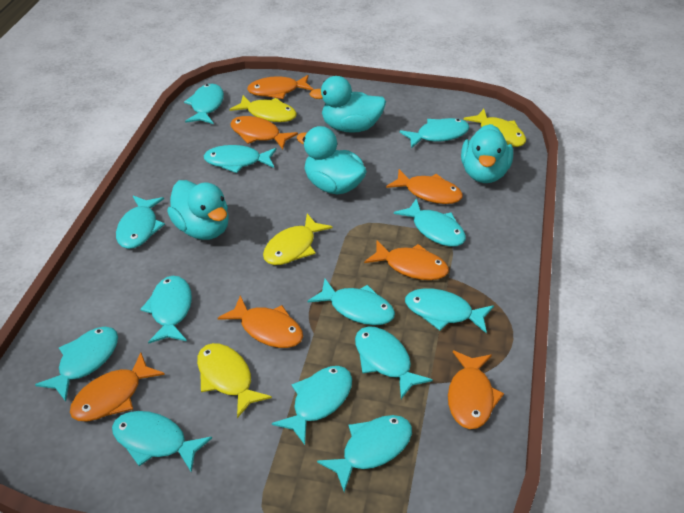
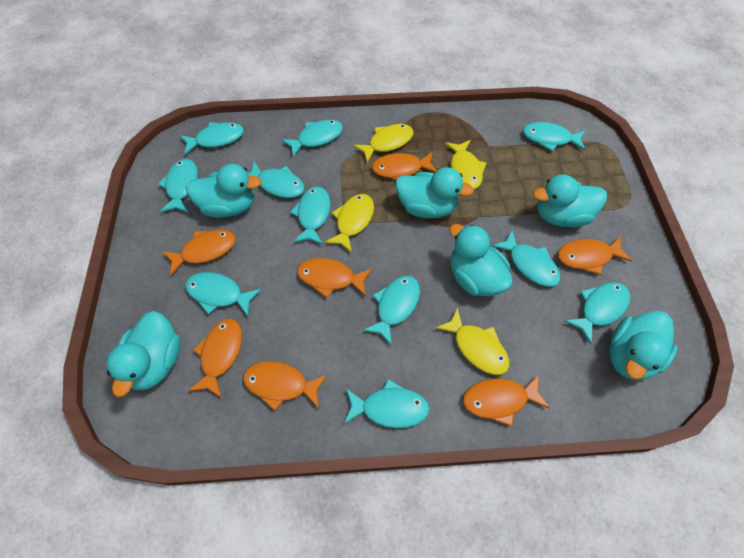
turquoise duck: 4 -> 6
turquoise fish: 13 -> 11

